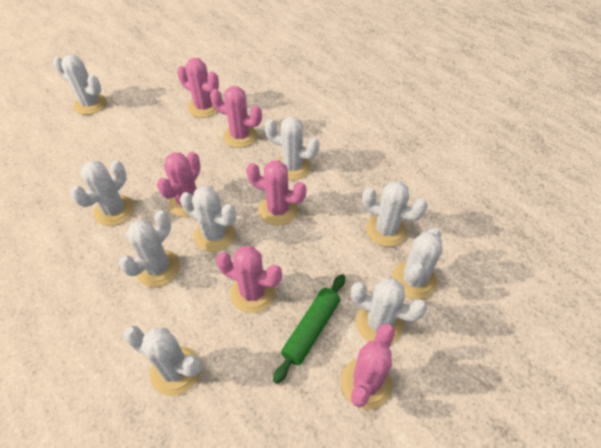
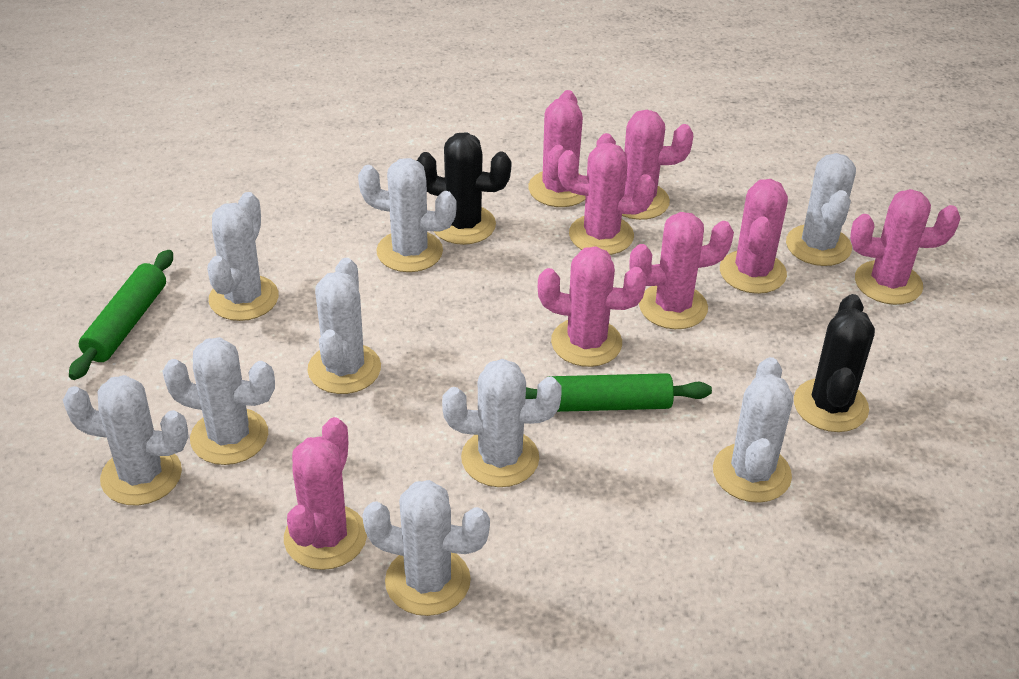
black cactus: 0 -> 2
green rolling pin: 1 -> 2
pink cactus: 6 -> 8

